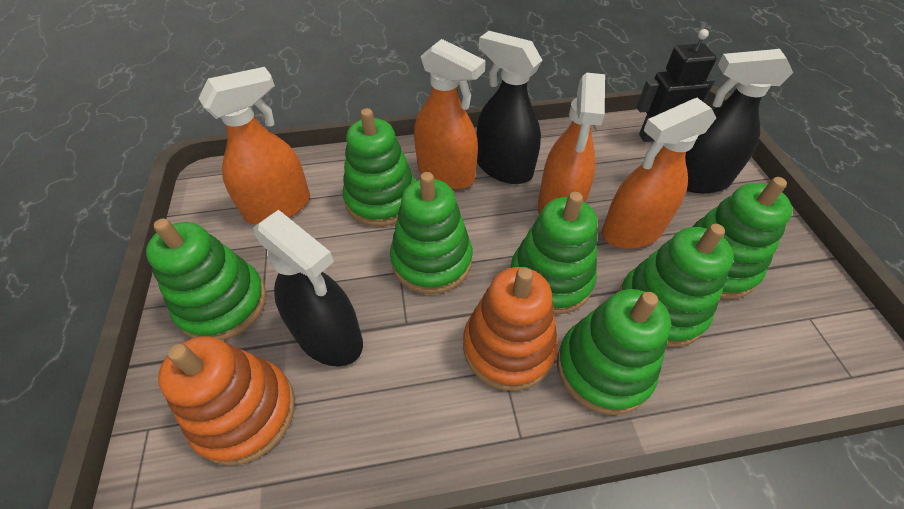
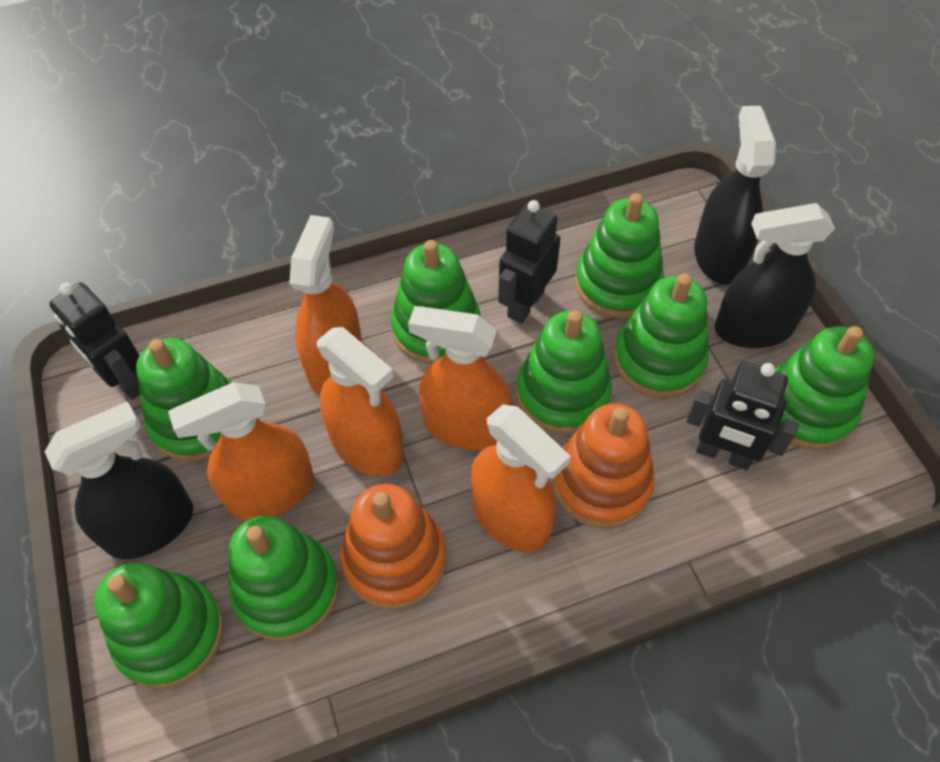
black robot: 1 -> 3
green stacking toy: 7 -> 8
orange spray bottle: 4 -> 5

